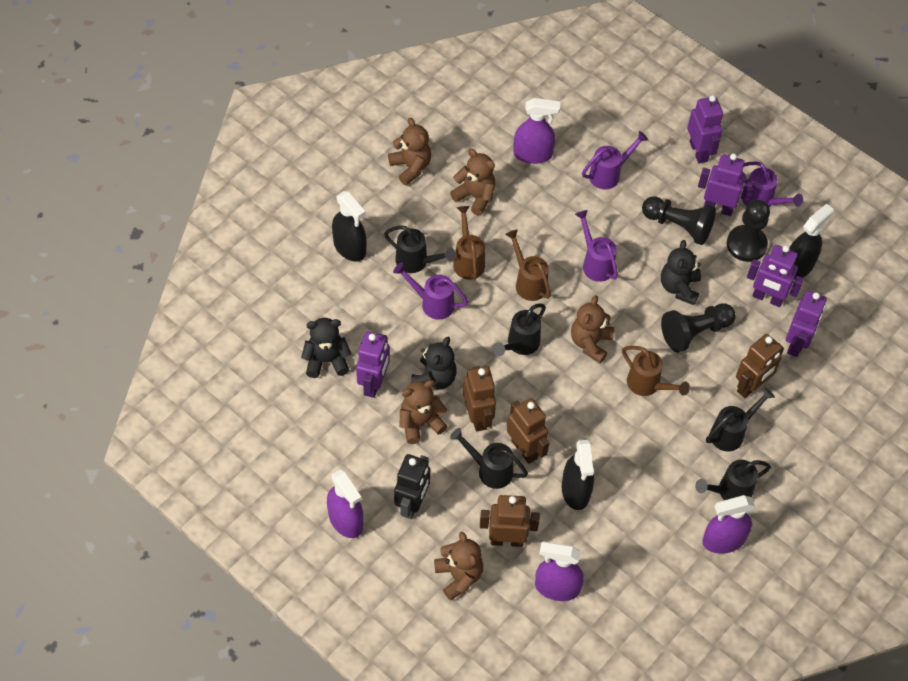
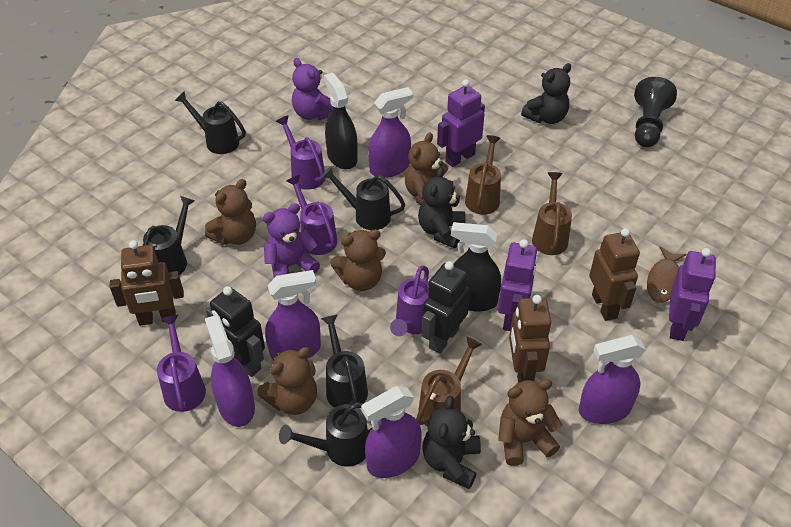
black pawn: 3 -> 1
black robot: 1 -> 2
black spray bottle: 3 -> 2
brown fish: 0 -> 1
brown robot: 4 -> 3
purple robot: 5 -> 3
purple spray bottle: 4 -> 5
purple teddy bear: 0 -> 2

